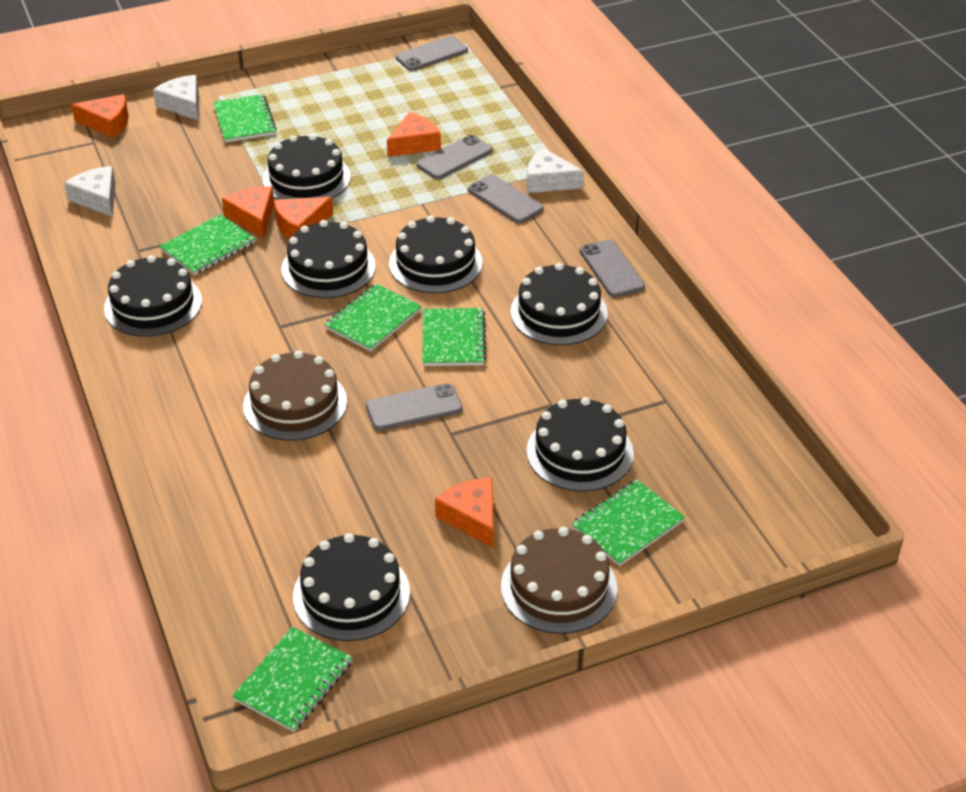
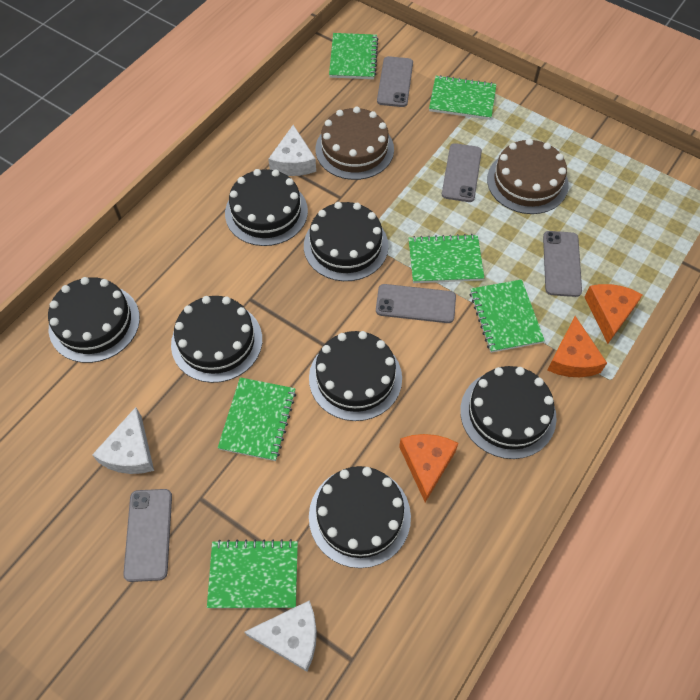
orange cheese: 5 -> 3

